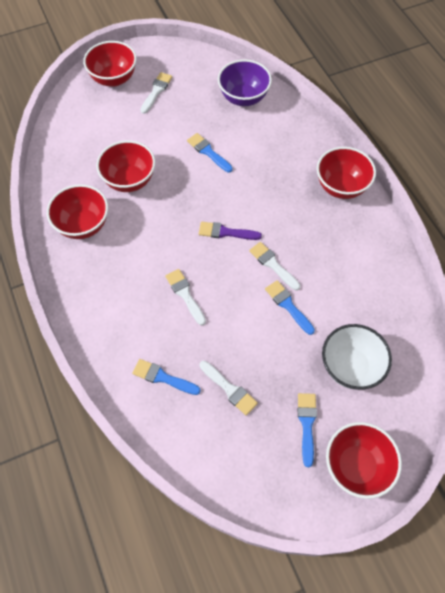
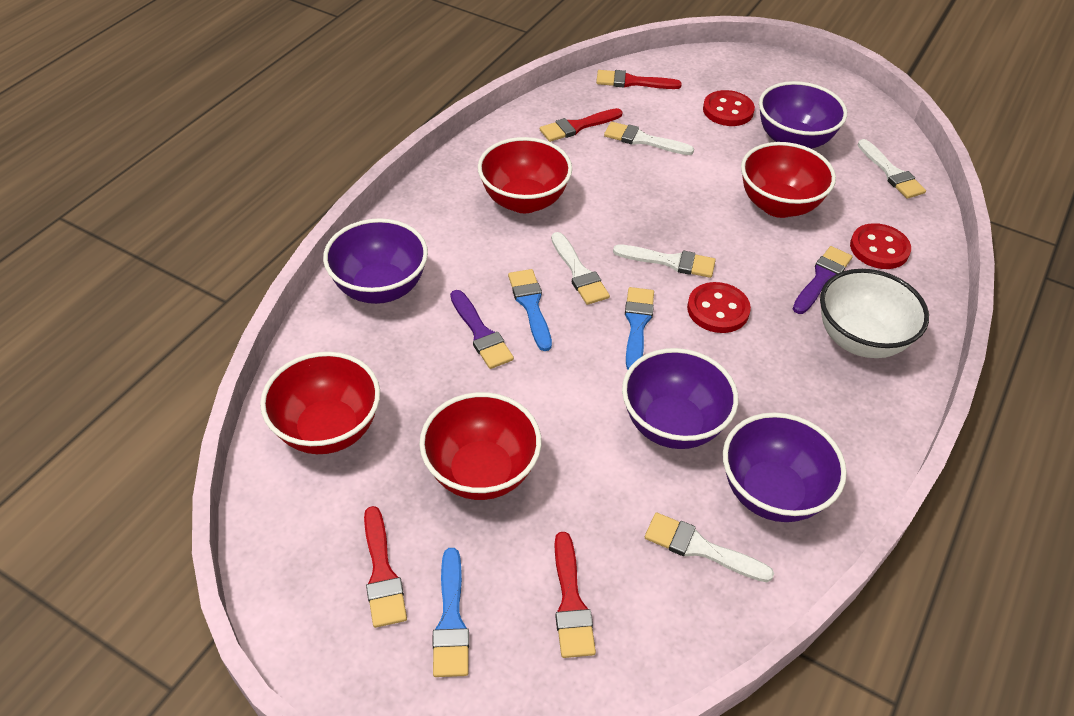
blue brush: 4 -> 3
purple bowl: 1 -> 4
purple brush: 1 -> 2
red bowl: 5 -> 4
red brush: 0 -> 4
red button: 0 -> 3
white brush: 4 -> 5

